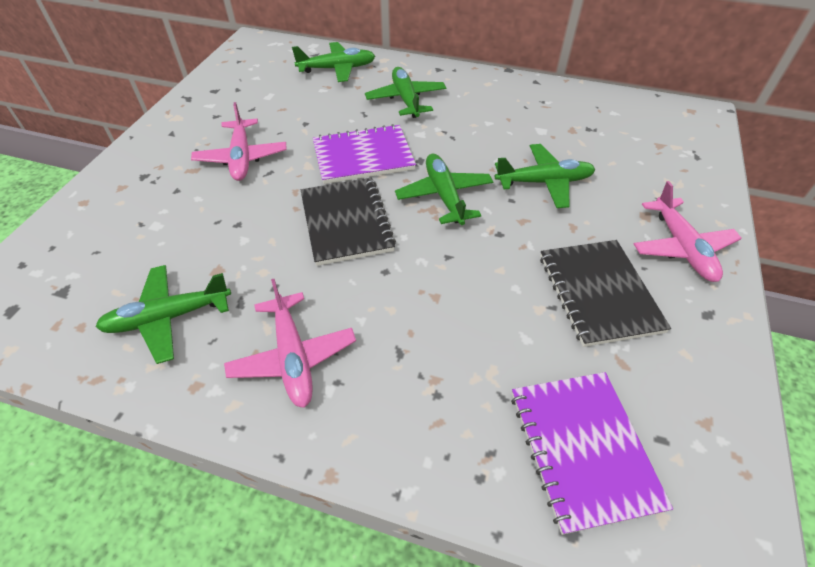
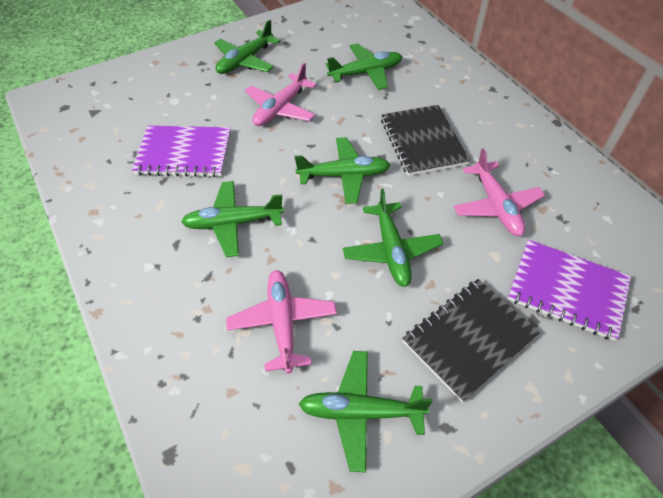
green plane: 5 -> 6

